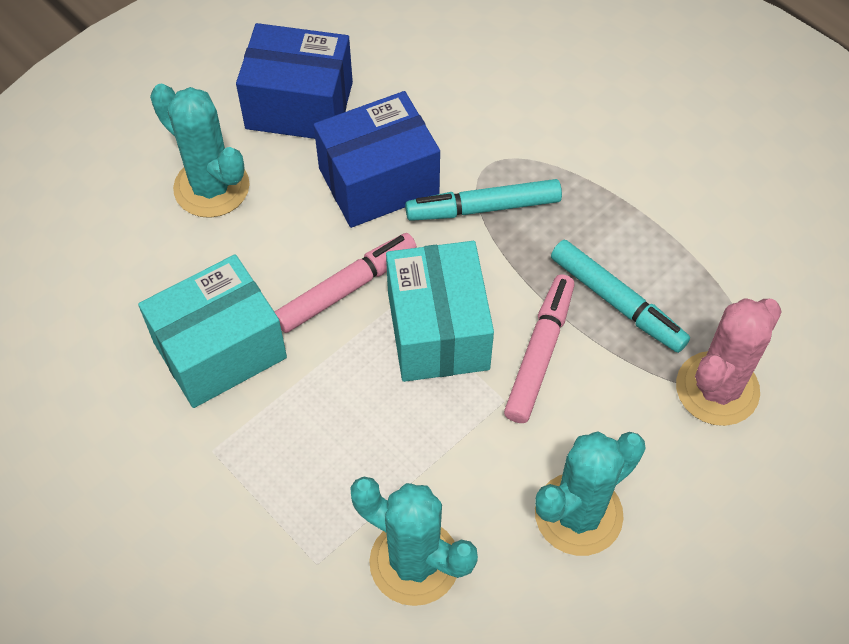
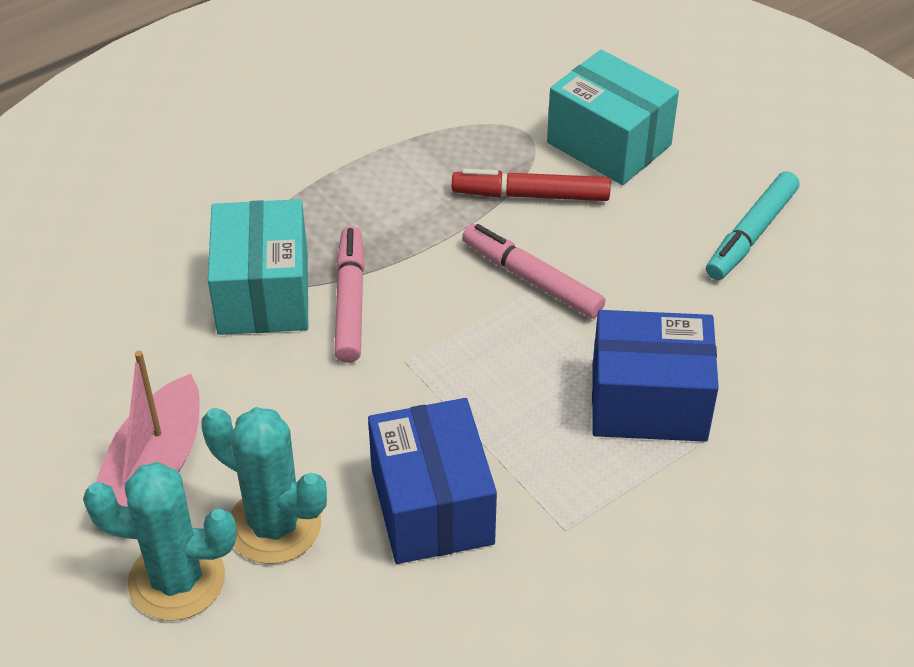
pink boat: 0 -> 1
pink cactus: 1 -> 0
red marker: 0 -> 1
turquoise cactus: 3 -> 2
turquoise marker: 2 -> 1

